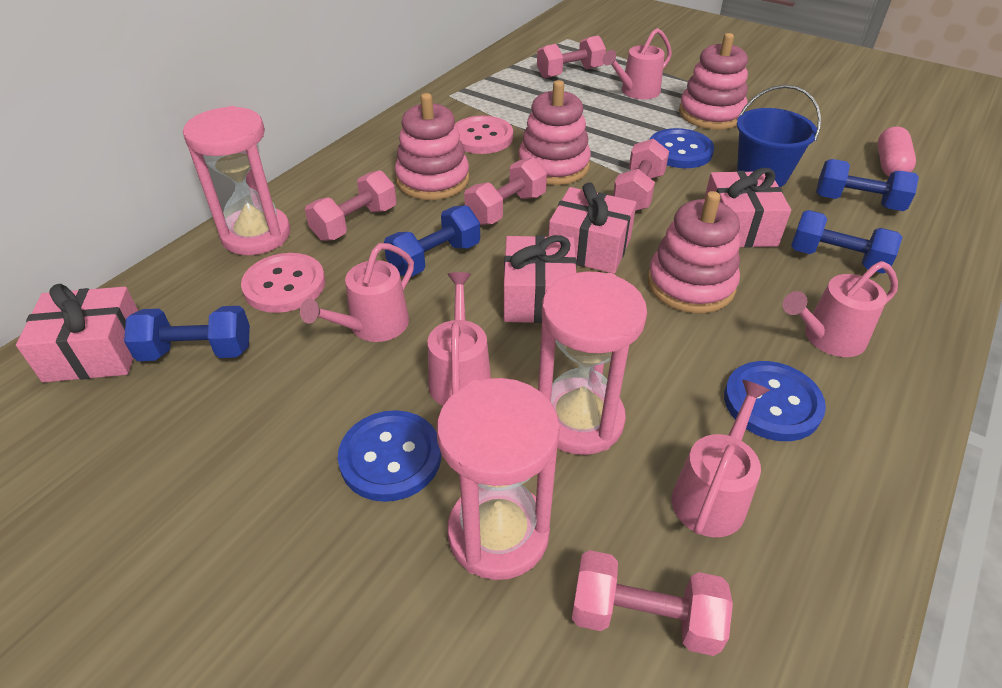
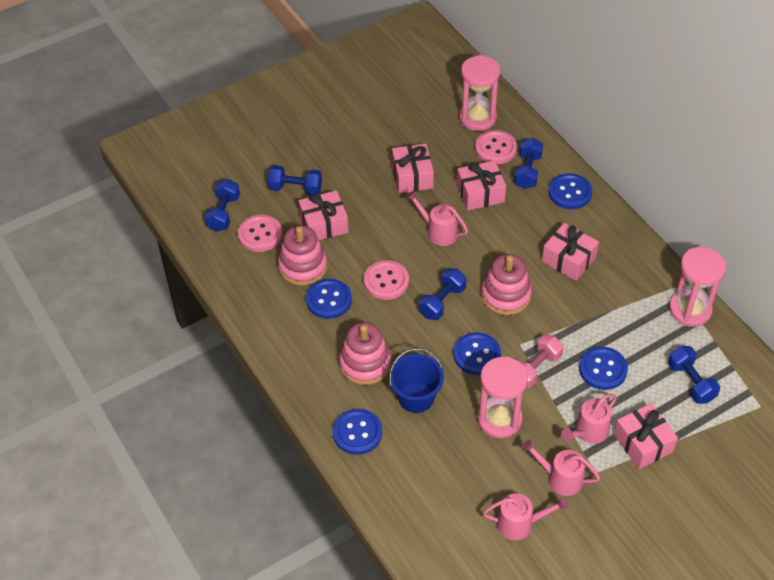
blue button: 3 -> 5
blue dumbbell: 4 -> 5
pink button: 2 -> 3
pink capsule: 1 -> 0
pink dumbbell: 5 -> 1
pink gift: 4 -> 5
pink stacking toy: 4 -> 3
pink watering can: 5 -> 4

